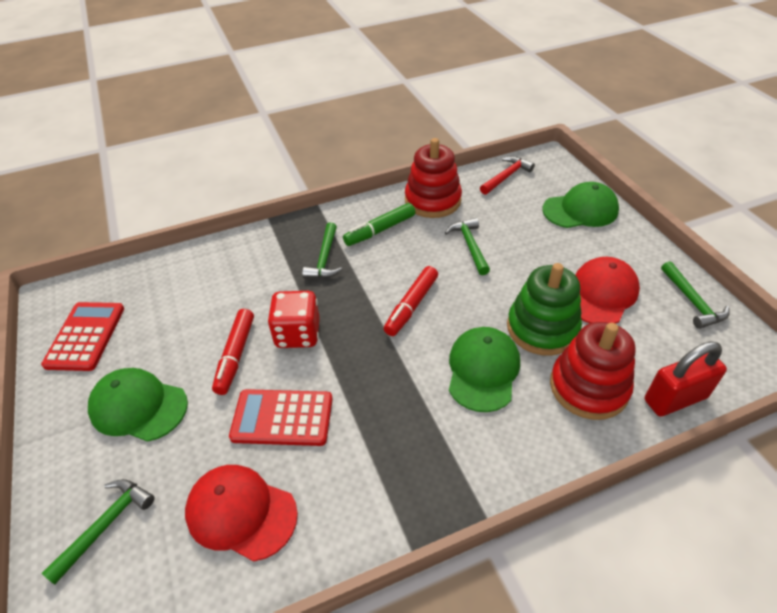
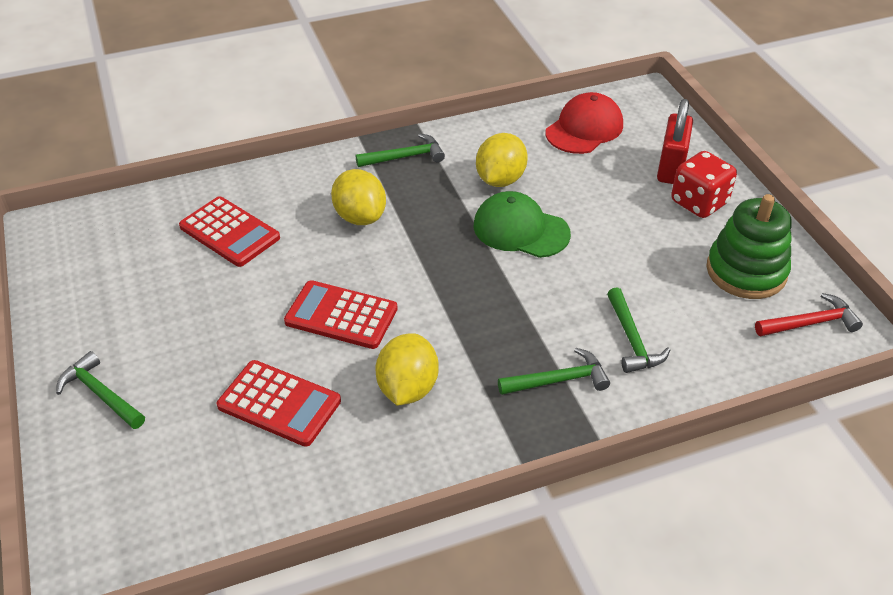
green cap: 3 -> 1
green marker: 1 -> 0
red calculator: 2 -> 3
red cap: 2 -> 1
red marker: 2 -> 0
red stacking toy: 2 -> 0
yellow lemon: 0 -> 3

